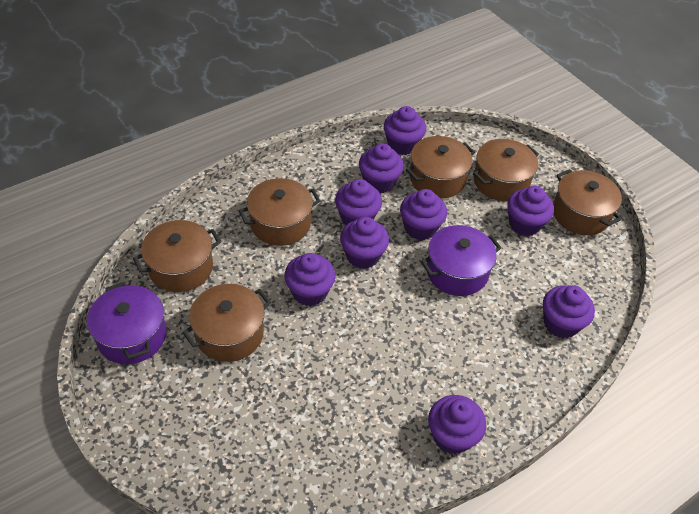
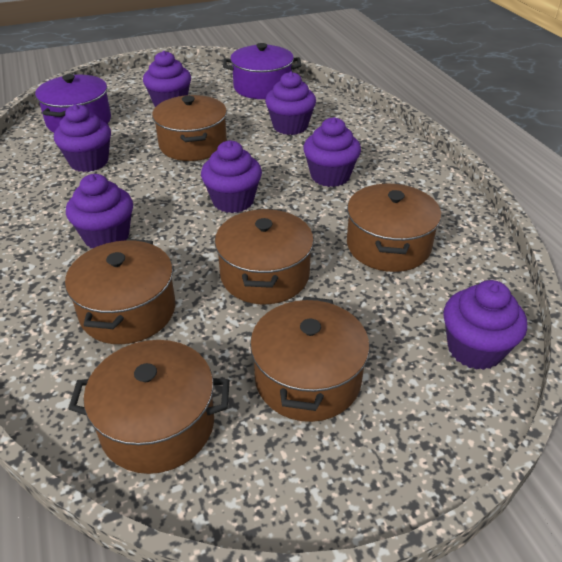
purple cupcake: 9 -> 7

